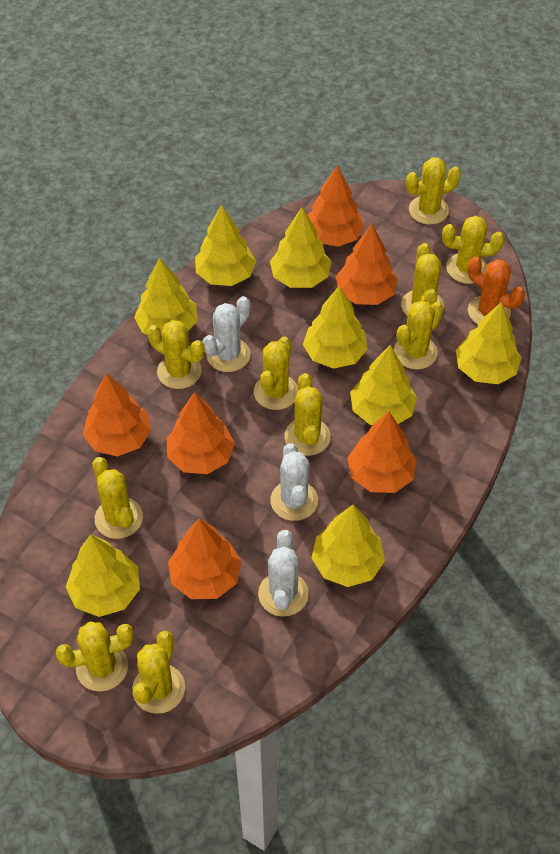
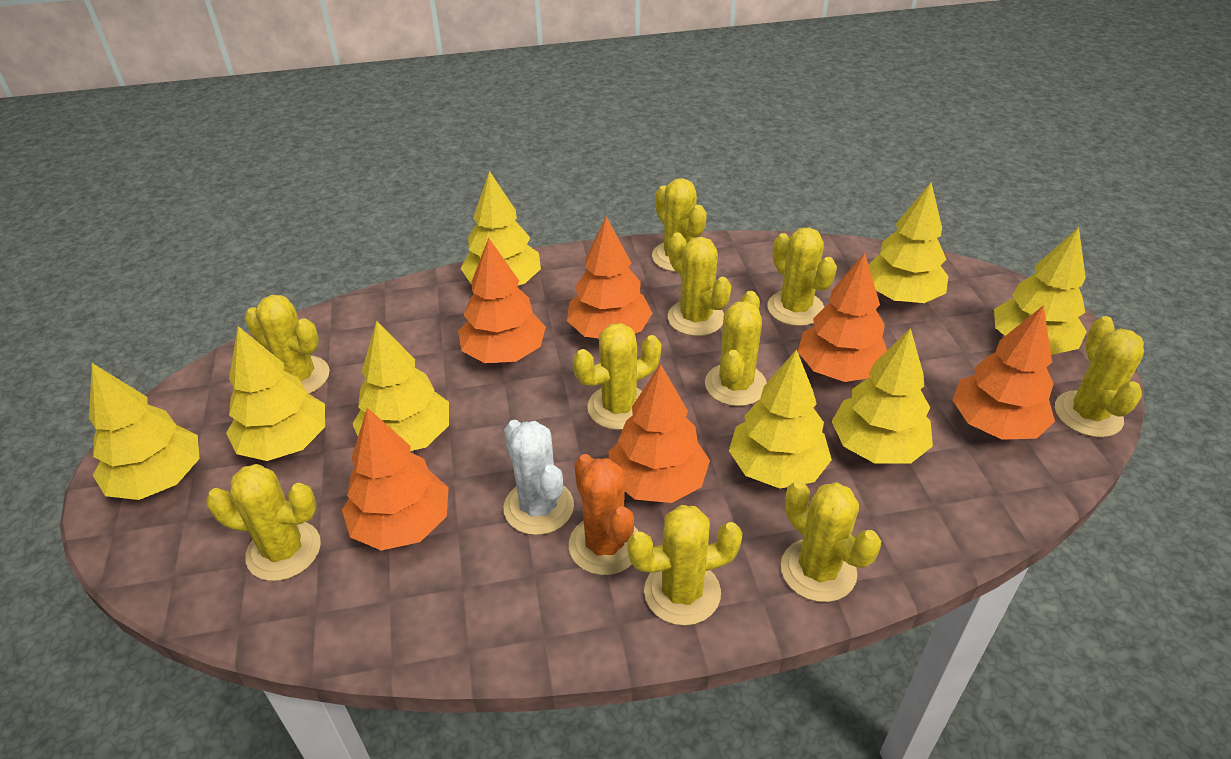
white cactus: 3 -> 1

